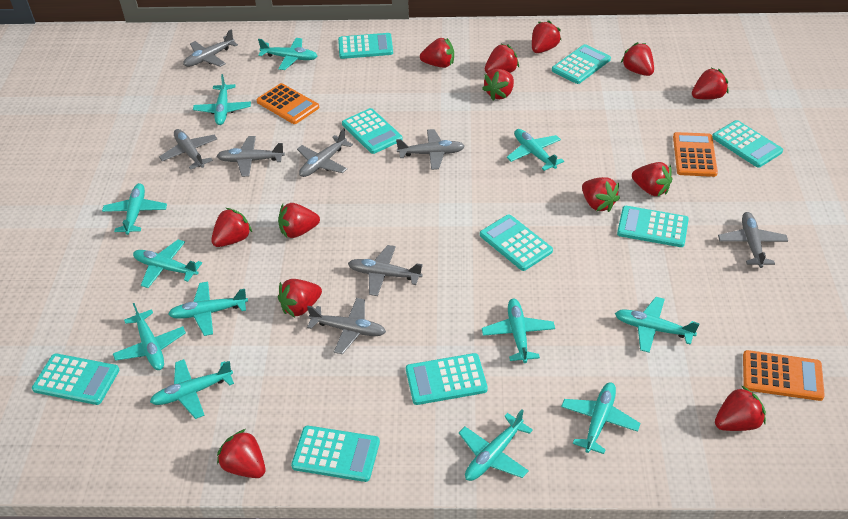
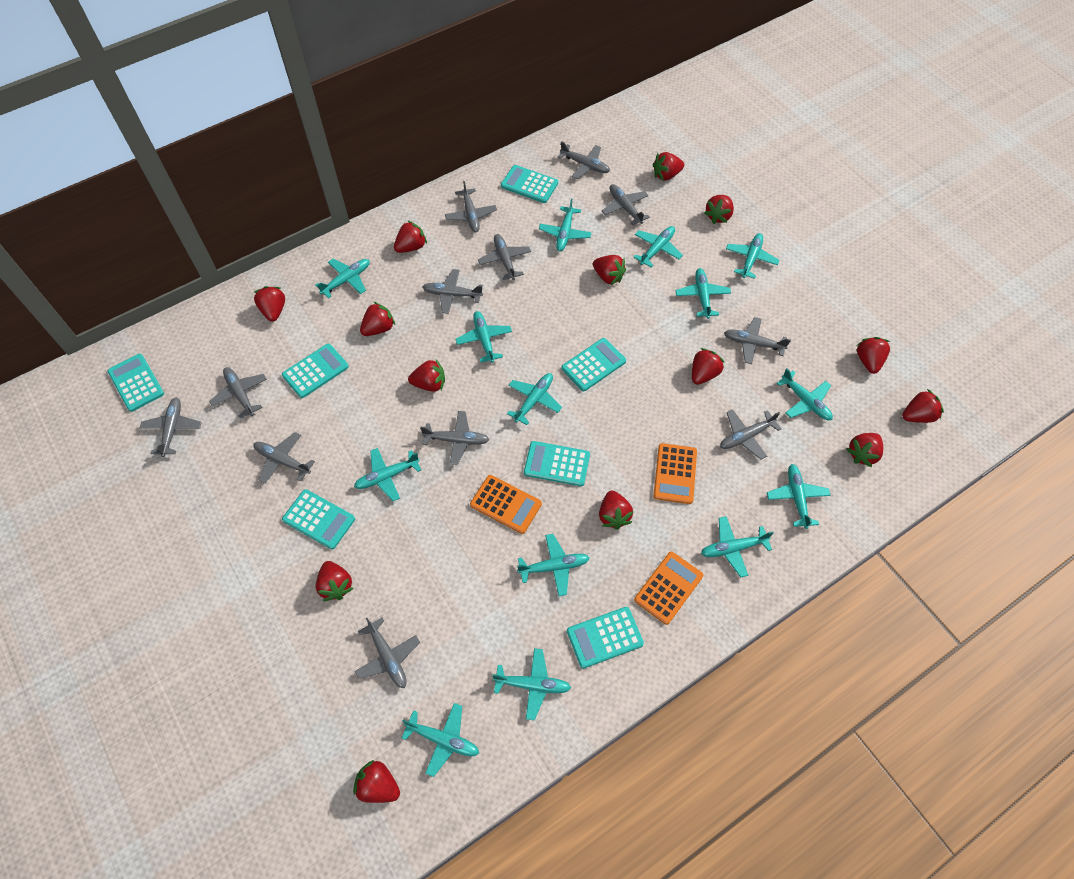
grey plane: 8 -> 12
red strawberry: 13 -> 14
turquoise calculator: 9 -> 7
turquoise plane: 12 -> 14

